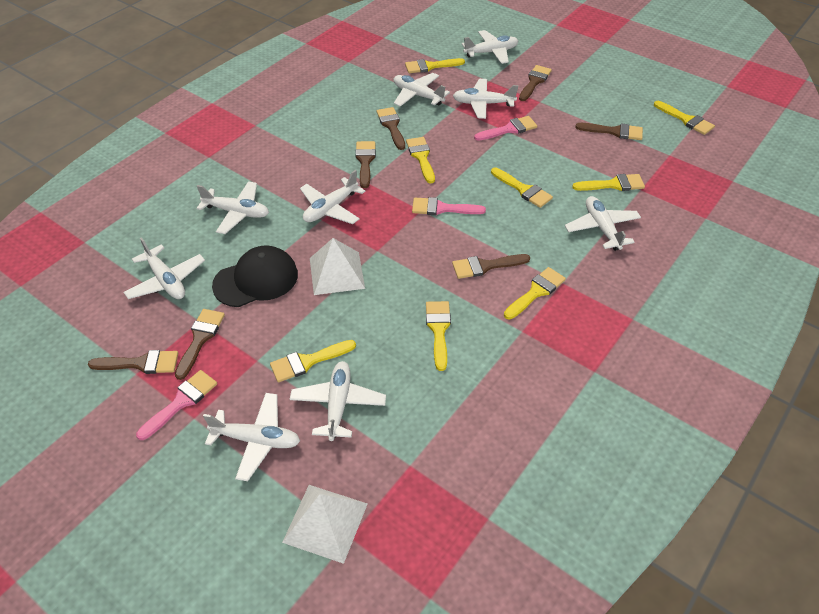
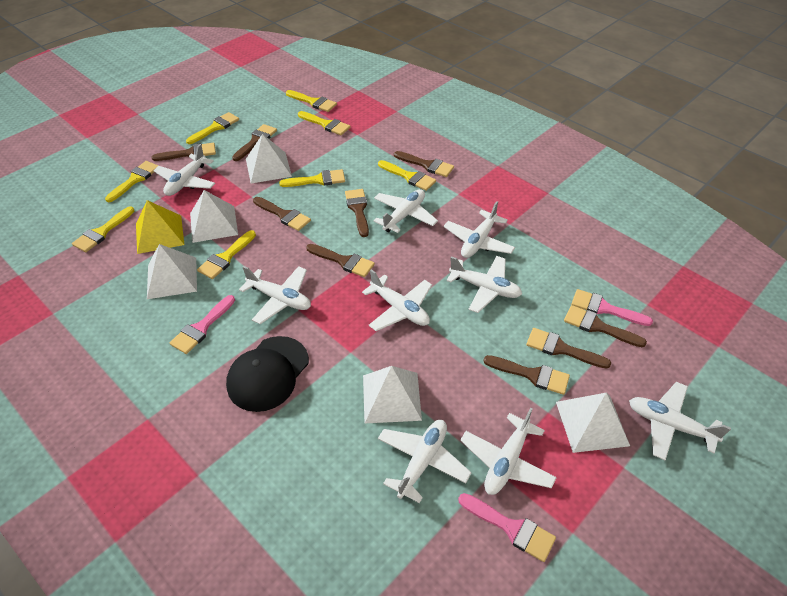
brown brush: 7 -> 9
white pyramid: 2 -> 5
yellow pyramid: 0 -> 1

